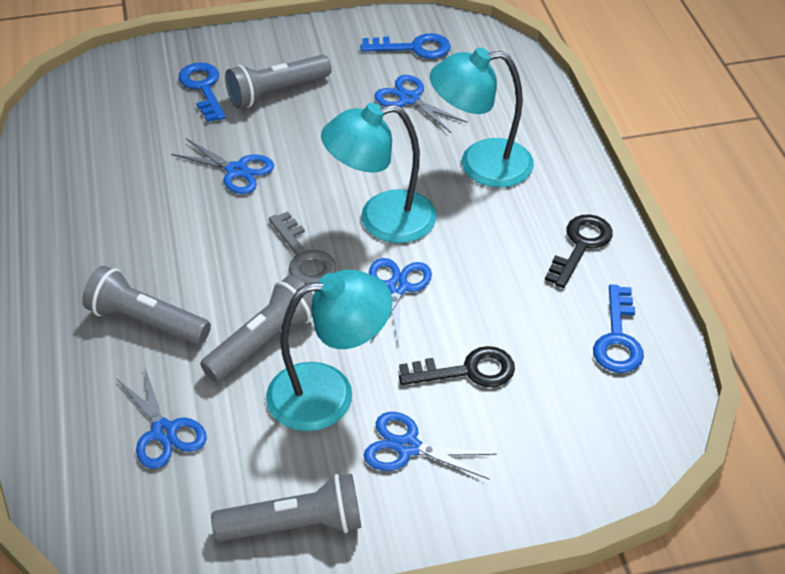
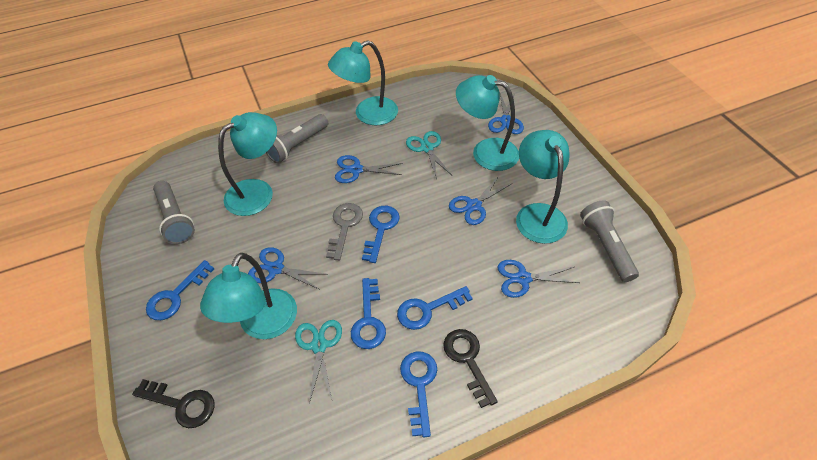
blue key: 3 -> 5
grey flashlight: 4 -> 3
turquoise lamp: 3 -> 5
turquoise scissors: 0 -> 2

